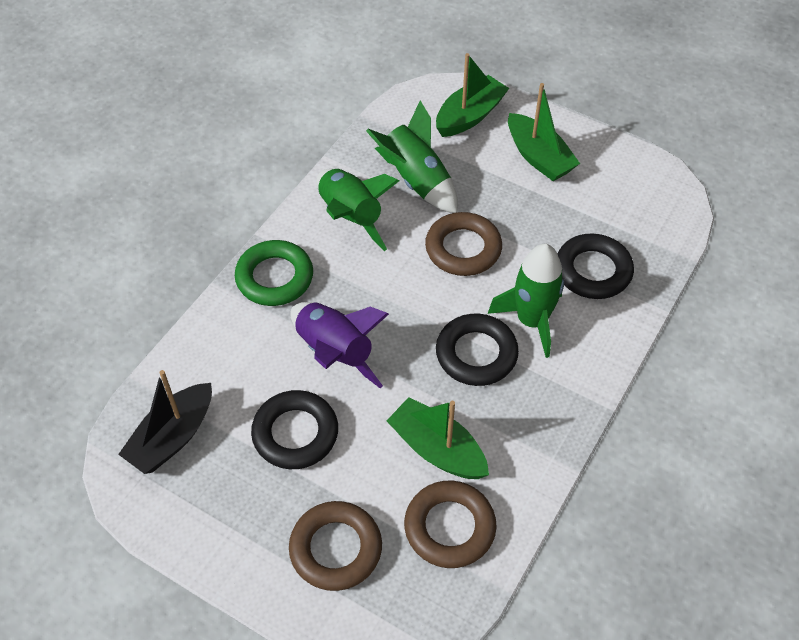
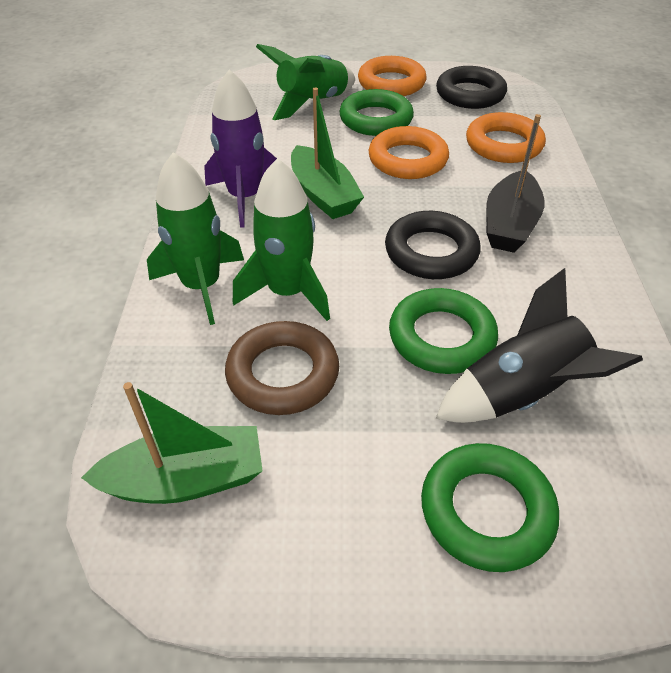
black ring: 3 -> 2
black rocket: 0 -> 1
brown ring: 3 -> 1
green boat: 3 -> 2
green ring: 1 -> 3
orange ring: 0 -> 3

